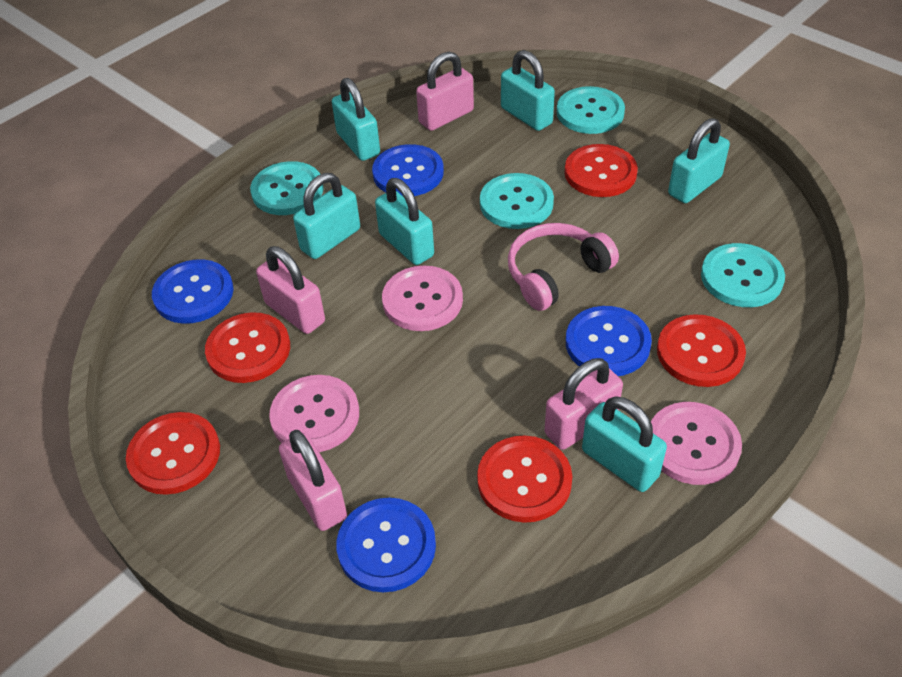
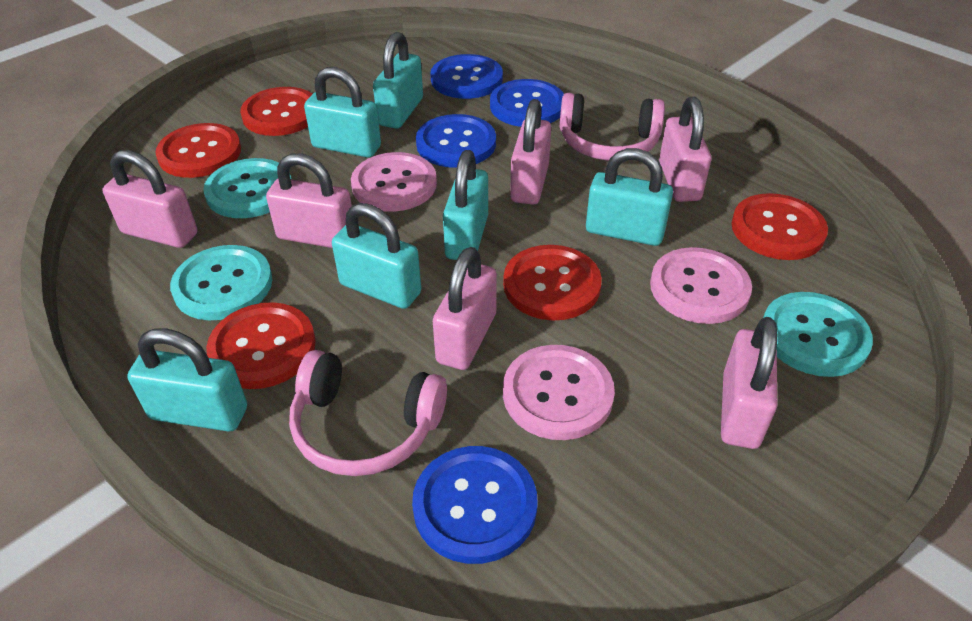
pink headphones: 1 -> 2
pink padlock: 4 -> 6
turquoise button: 4 -> 3

